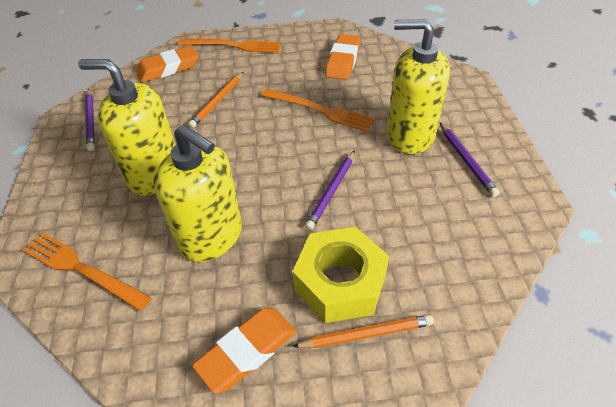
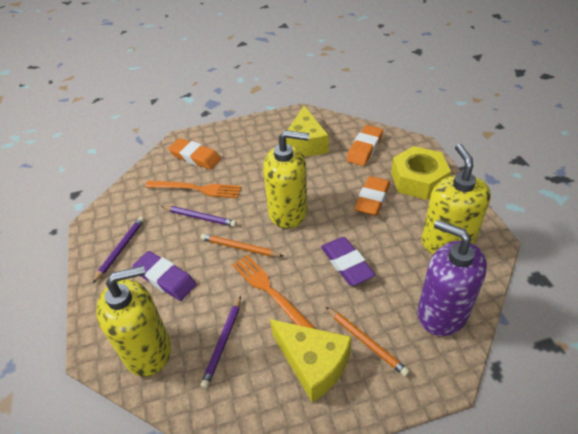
orange fork: 3 -> 2
purple eraser: 0 -> 2
purple soap dispenser: 0 -> 1
yellow cheese: 0 -> 2

